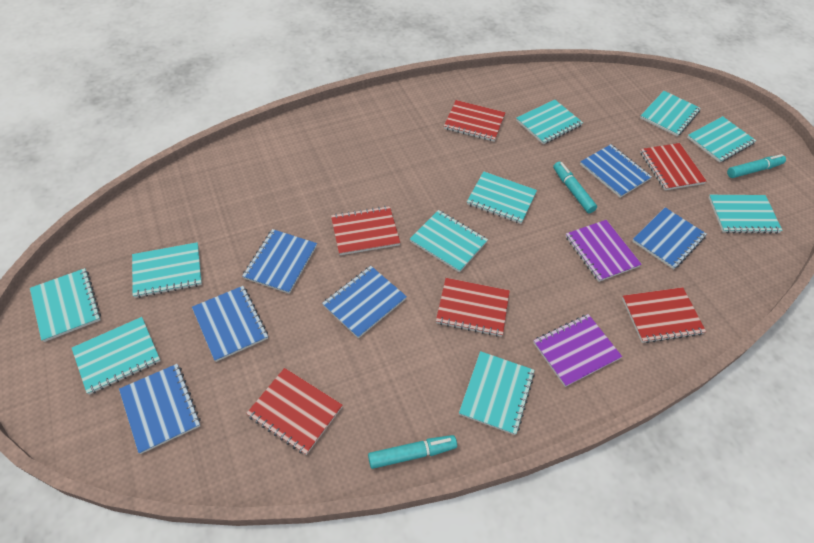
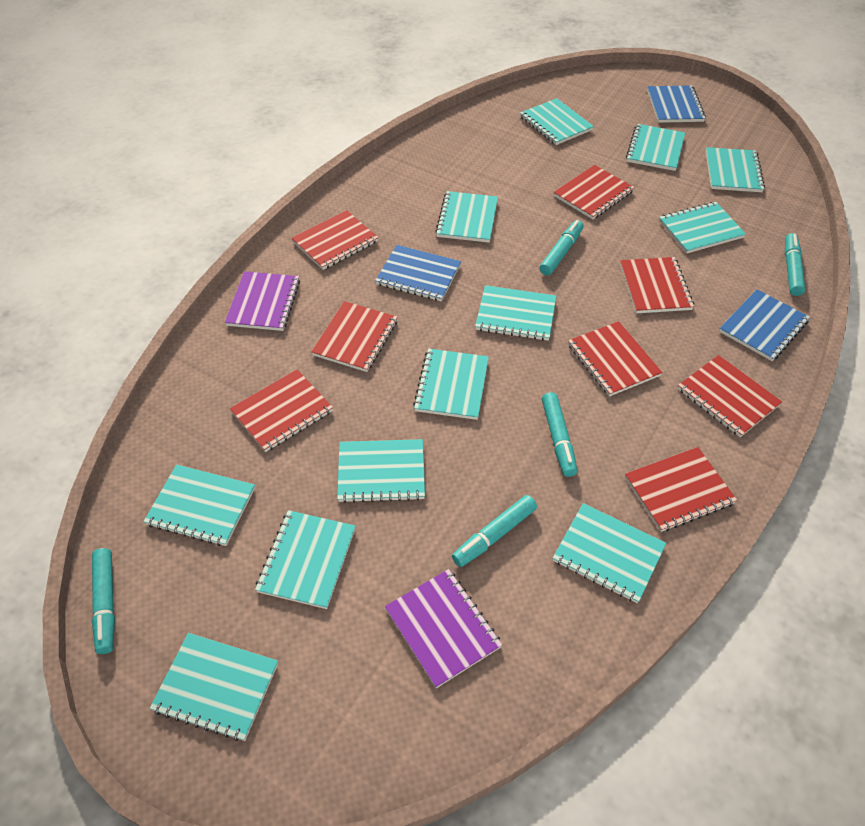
blue notebook: 6 -> 3
red notebook: 6 -> 8
turquoise marker: 3 -> 5
turquoise notebook: 10 -> 12

